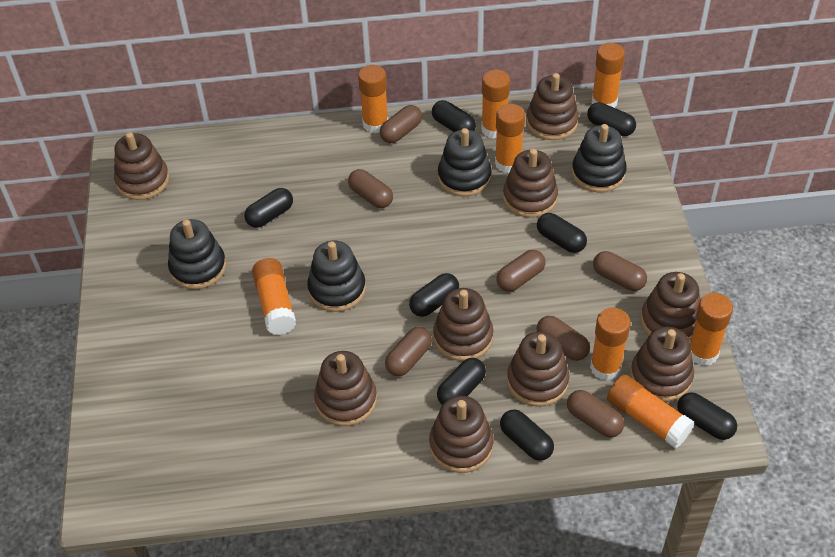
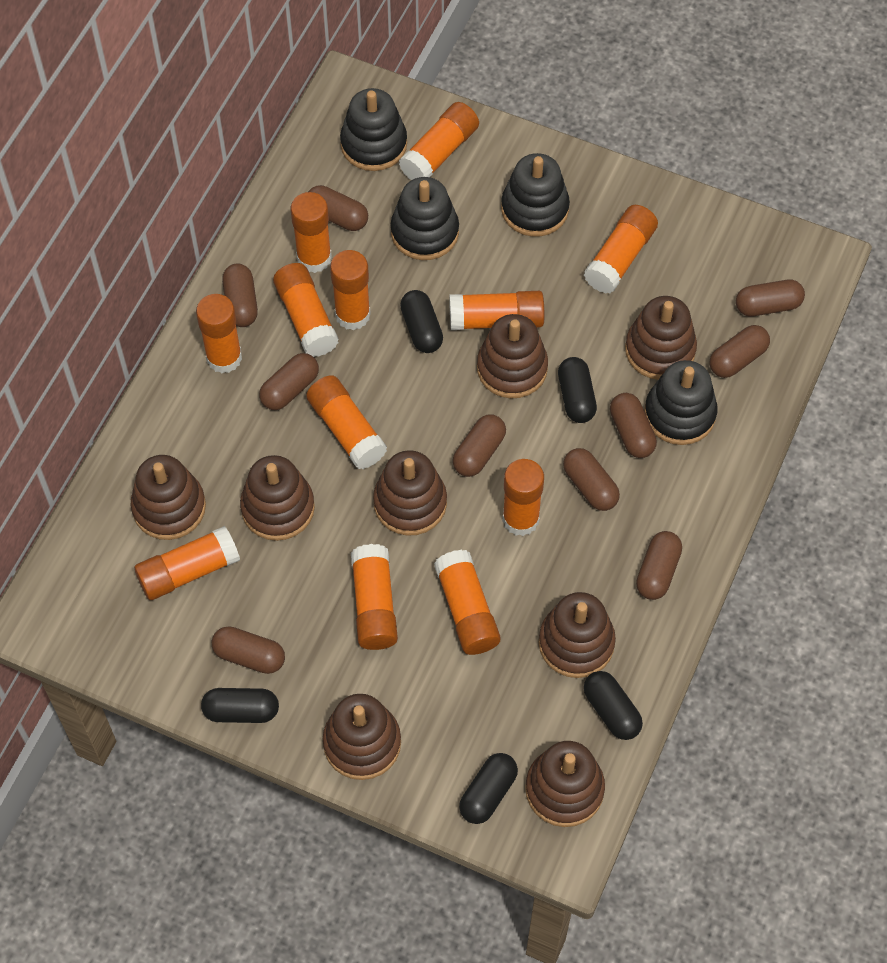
black capsule: 8 -> 5
brown capsule: 7 -> 10
brown stacking toy: 9 -> 8
orange glue stick: 8 -> 12

